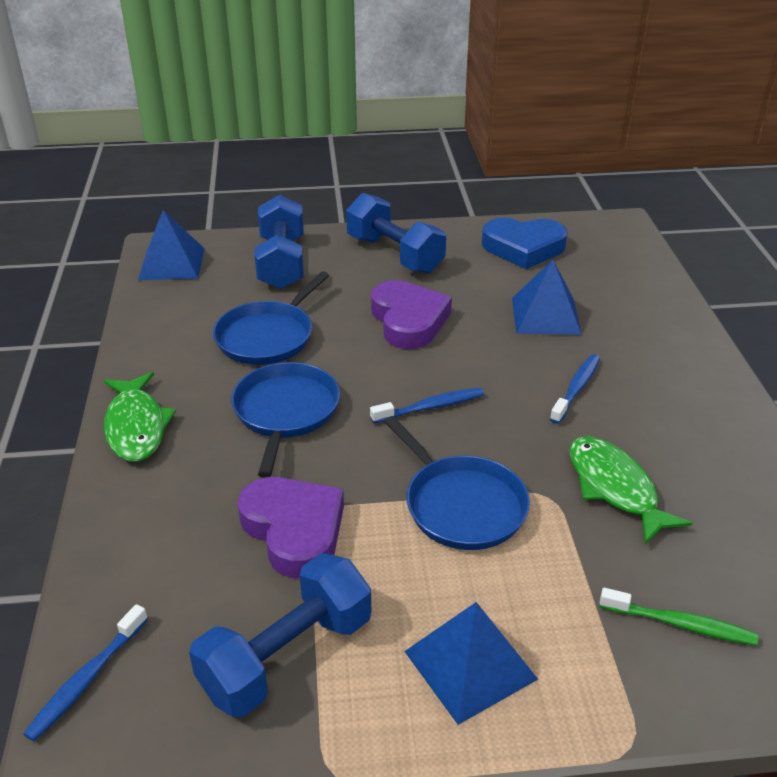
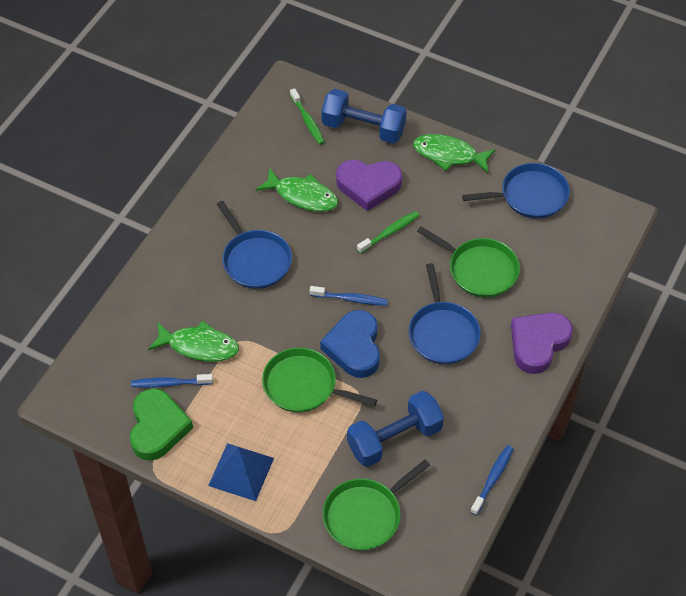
blue dumbbell: 3 -> 2
blue pyramid: 3 -> 1
green fish: 2 -> 3
green heart: 0 -> 1
green pan: 0 -> 3
green toothbrush: 1 -> 2

